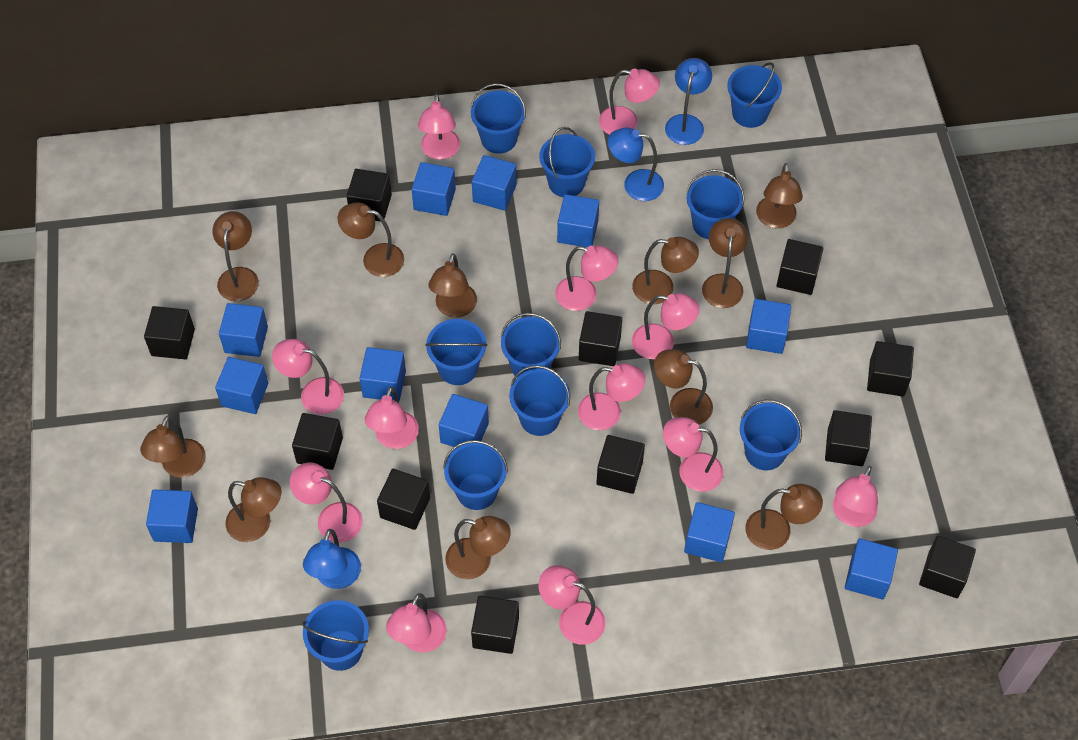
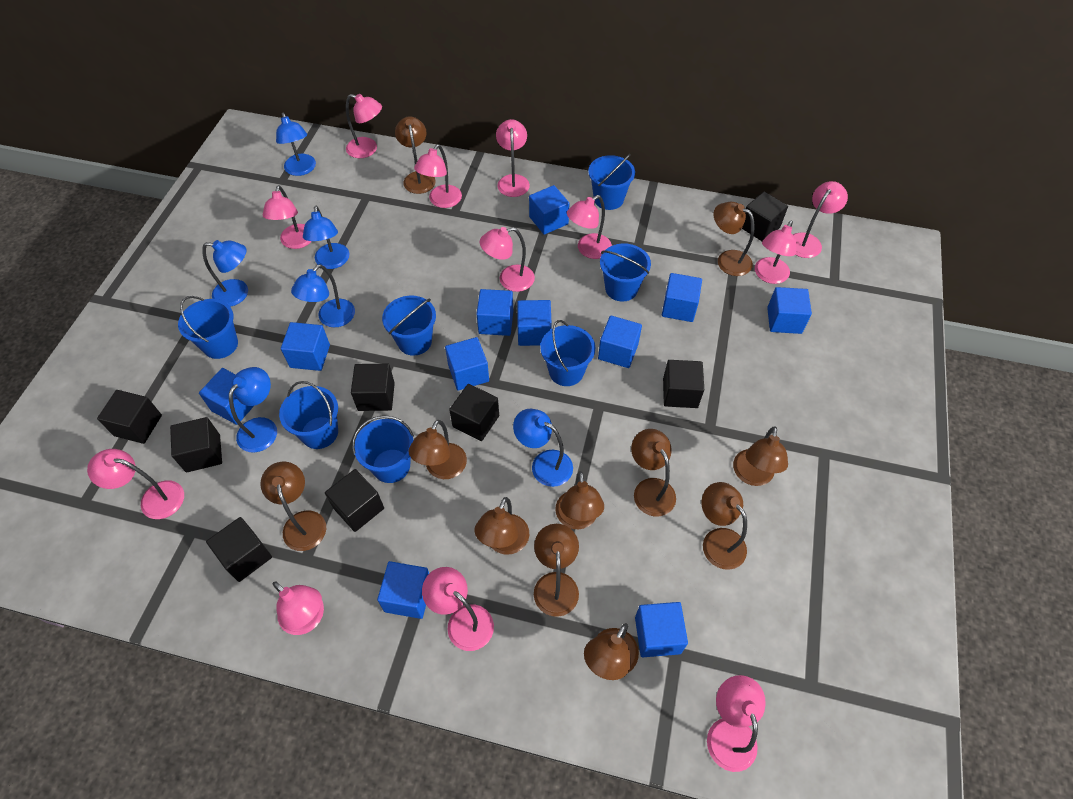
black cube: 11 -> 8
blue bucket: 10 -> 7
blue lamp: 3 -> 6

